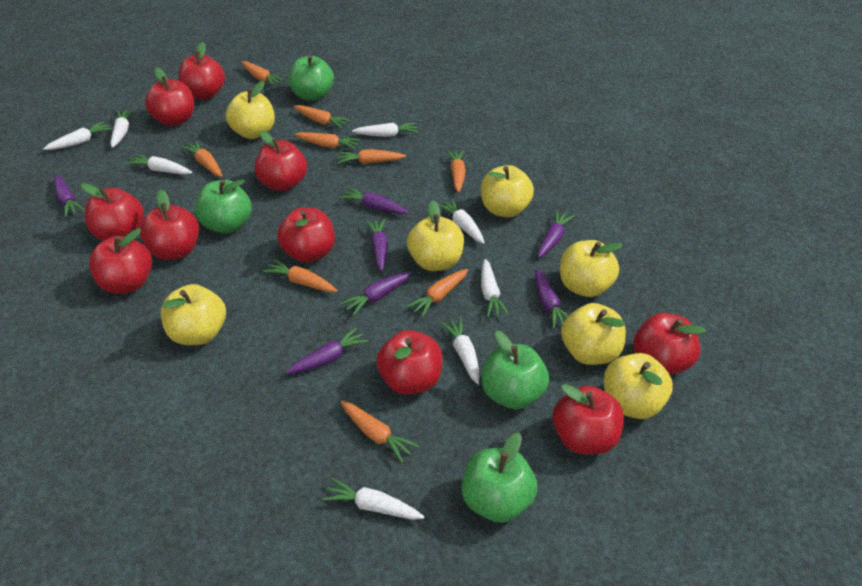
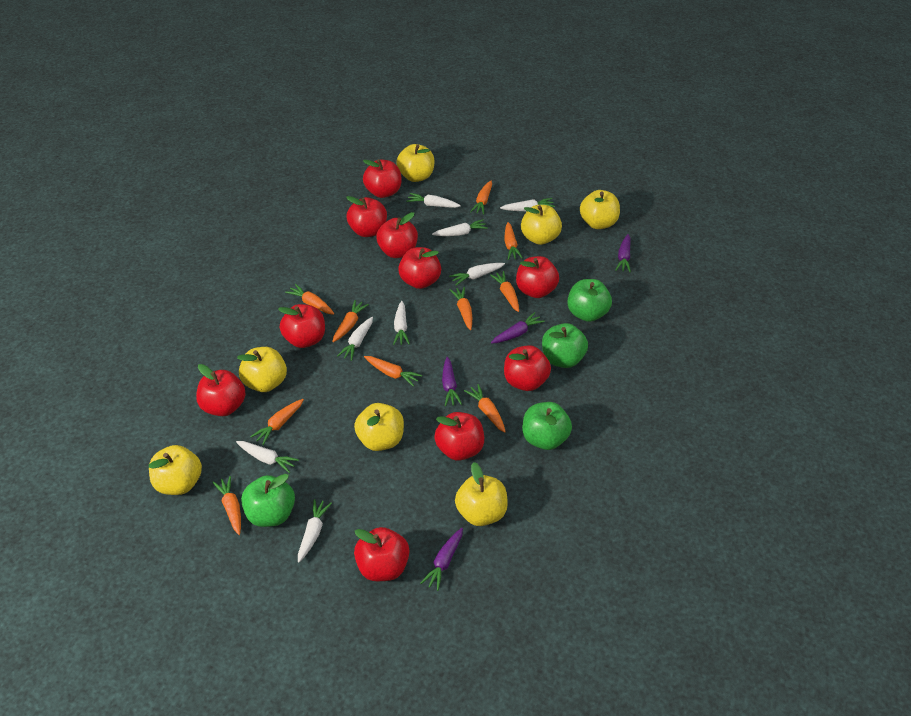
orange carrot: 9 -> 10
purple carrot: 7 -> 4

